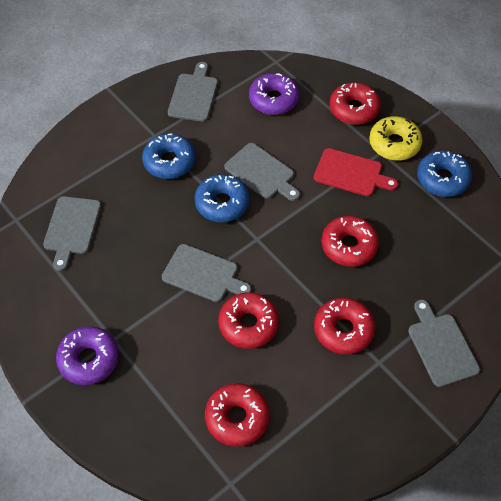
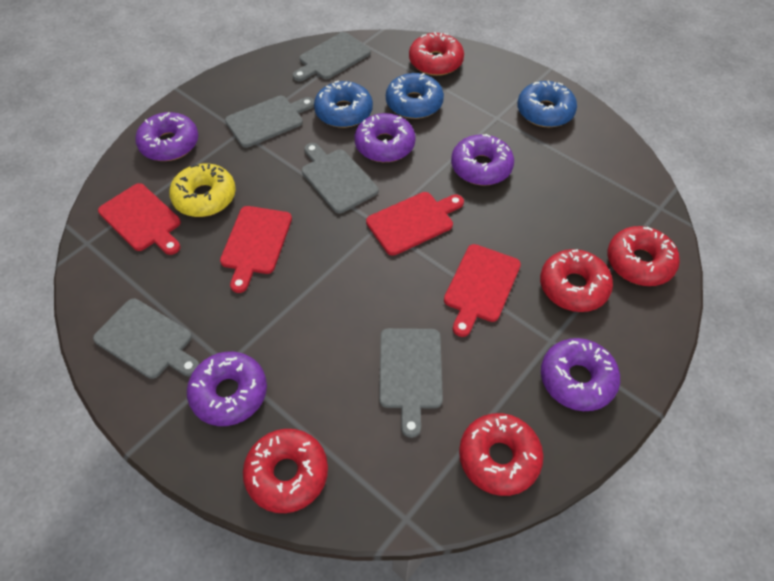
purple donut: 2 -> 5
red cutting board: 1 -> 4

